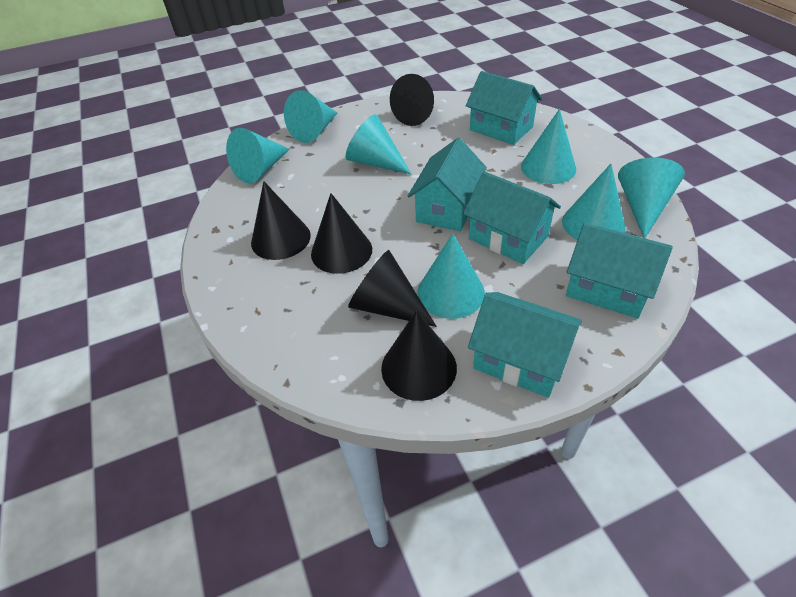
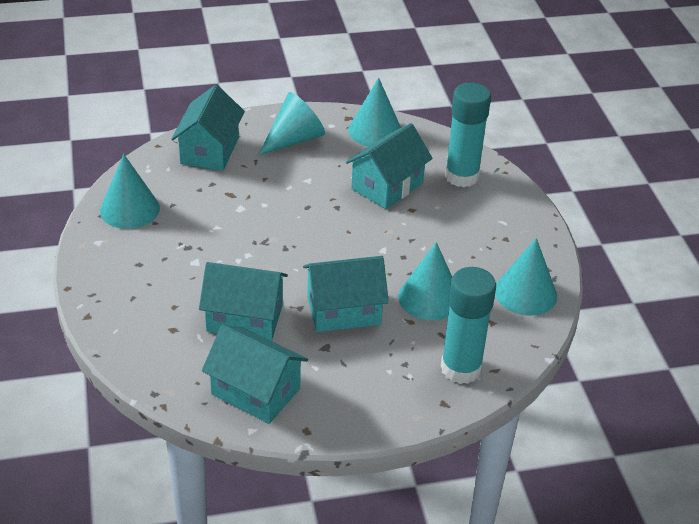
black cone: 5 -> 0
turquoise cone: 7 -> 5
turquoise glue stick: 0 -> 2

